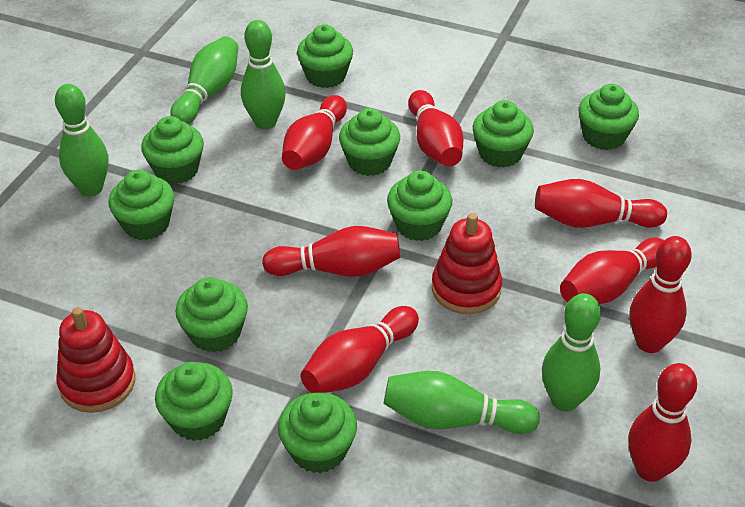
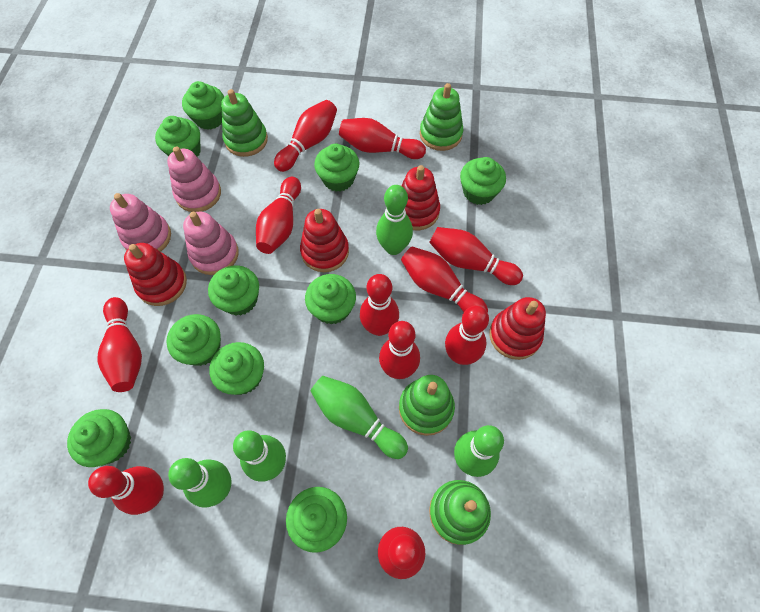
green stacking toy: 0 -> 4
pink stacking toy: 0 -> 3
red bowling pin: 8 -> 11
red stacking toy: 2 -> 4

